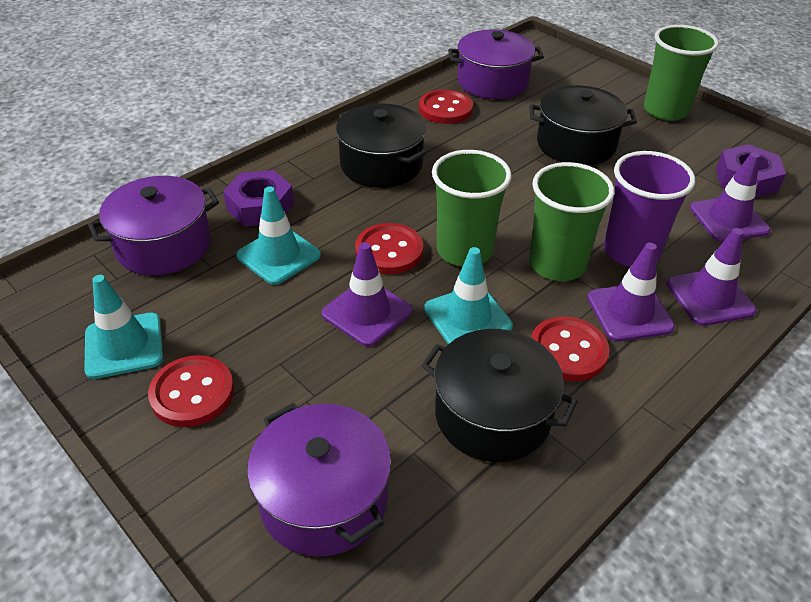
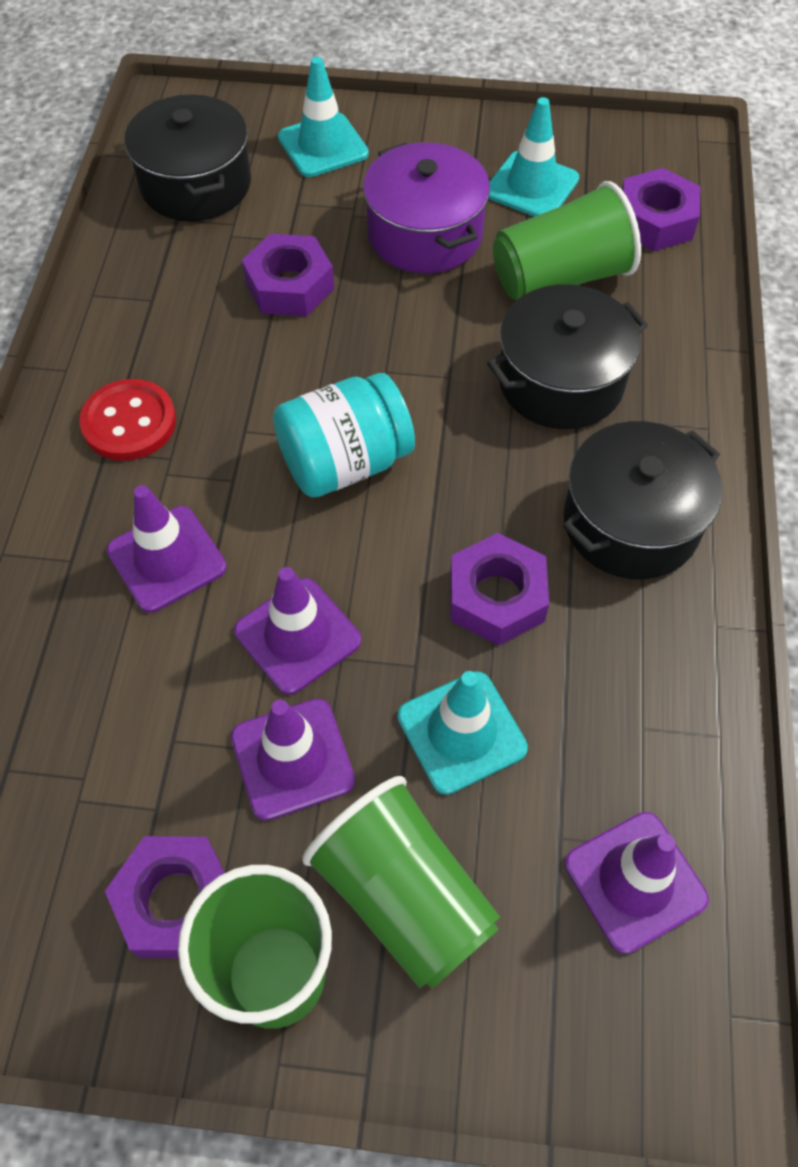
purple cup: 1 -> 0
purple nut: 2 -> 4
purple pot: 3 -> 1
red button: 4 -> 1
turquoise jar: 0 -> 1

